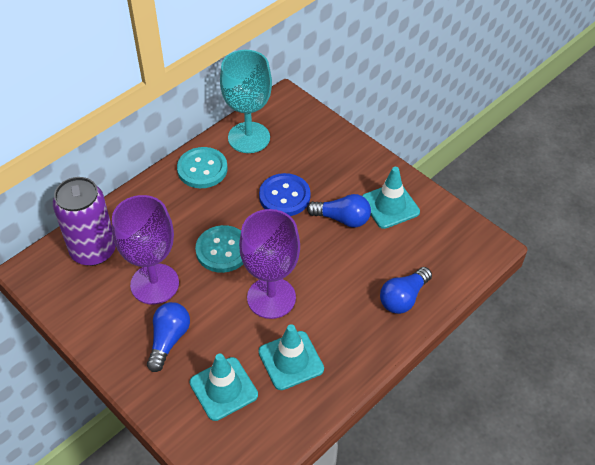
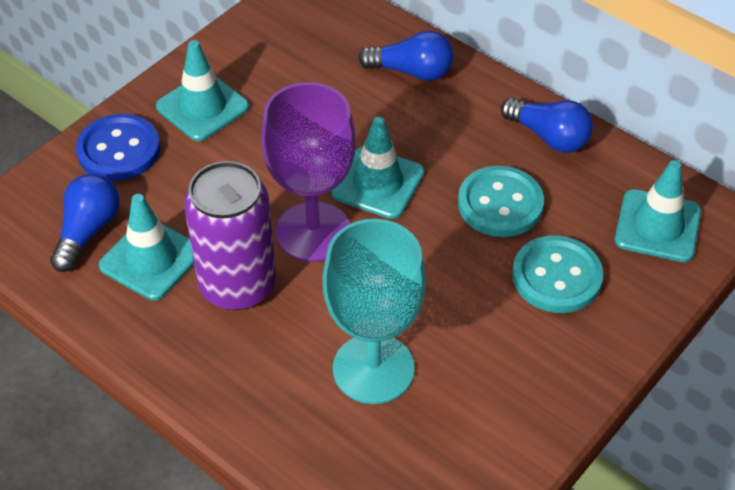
purple goblet: 2 -> 1
turquoise traffic cone: 3 -> 4

